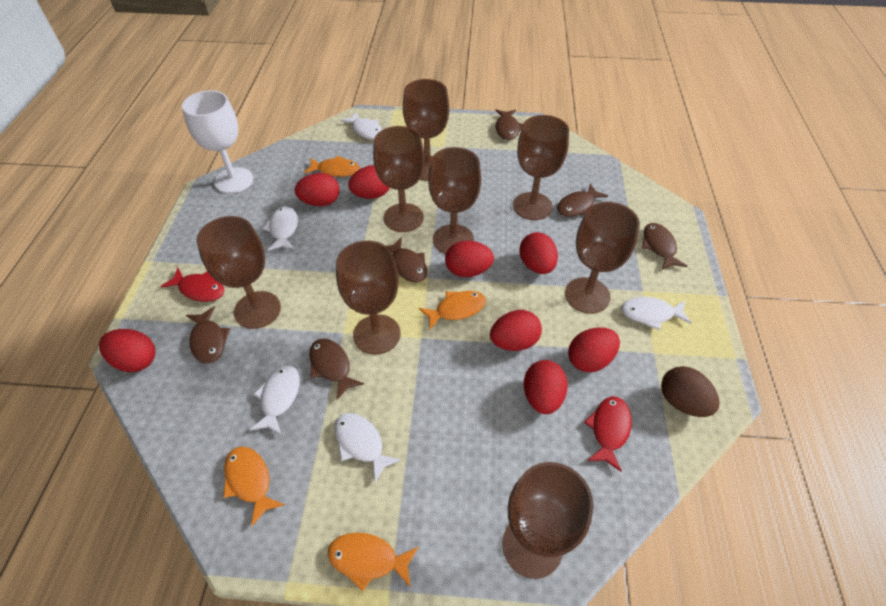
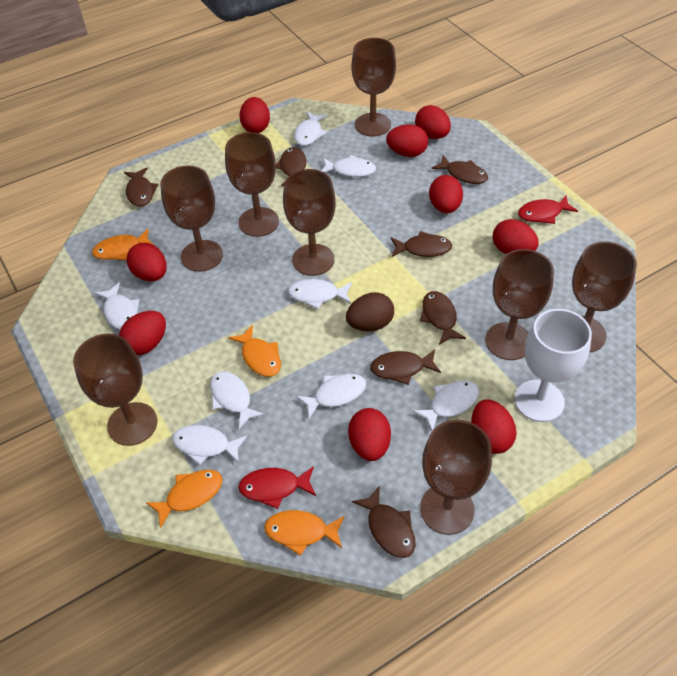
brown fish: 6 -> 7
red egg: 8 -> 9
white fish: 5 -> 8

